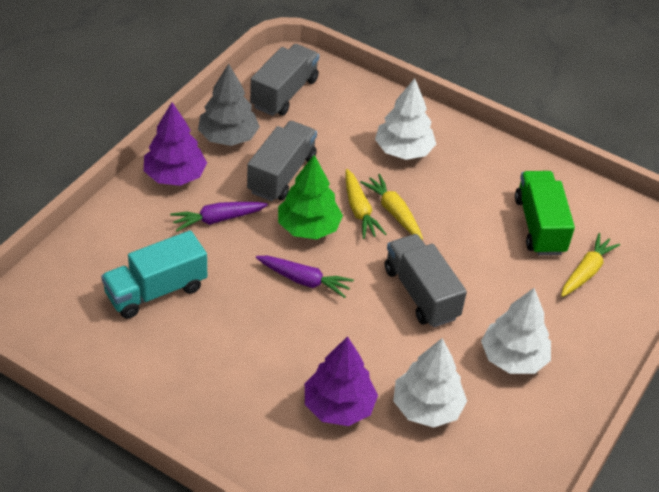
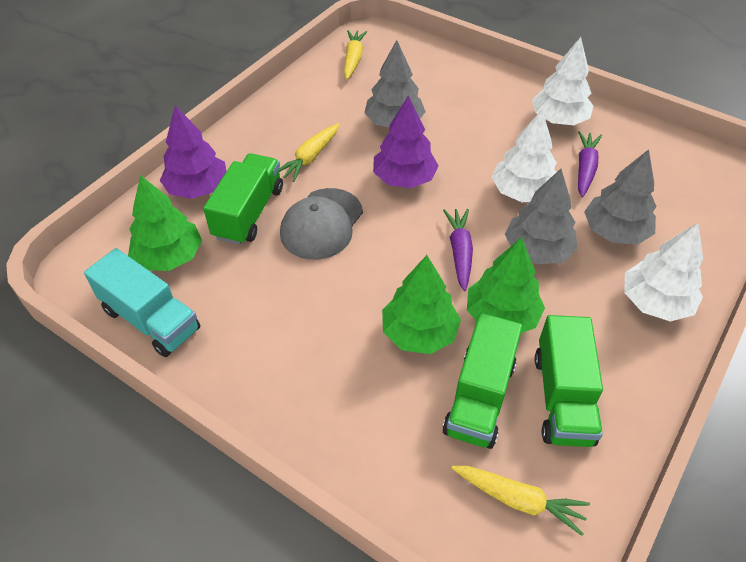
green tree: 1 -> 3
green truck: 1 -> 3
grey cap: 0 -> 1
grey tree: 1 -> 3
grey truck: 3 -> 0

